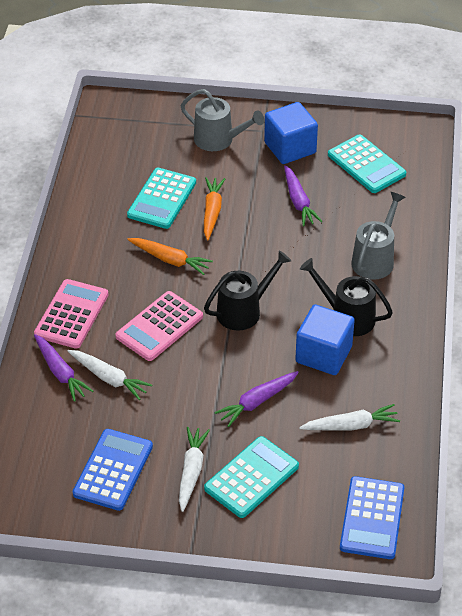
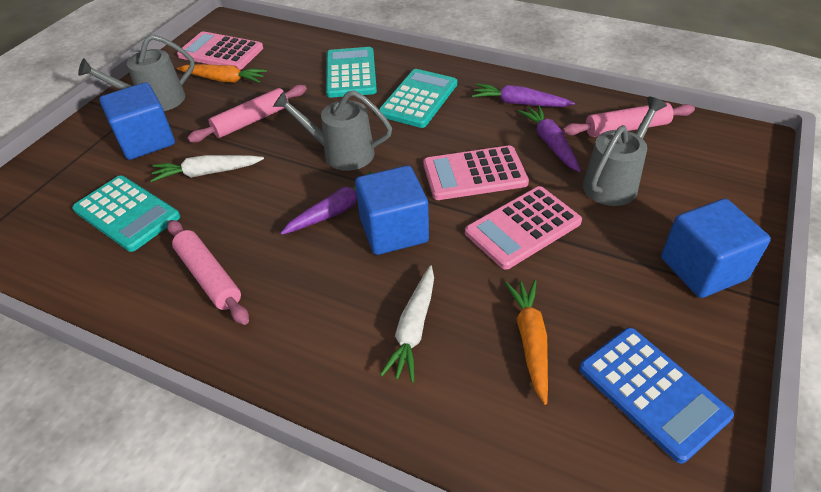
black watering can: 2 -> 0
blue calculator: 2 -> 1
blue cube: 2 -> 3
grey watering can: 2 -> 3
pink calculator: 2 -> 3
pink rolling pin: 0 -> 3
white carrot: 3 -> 2

